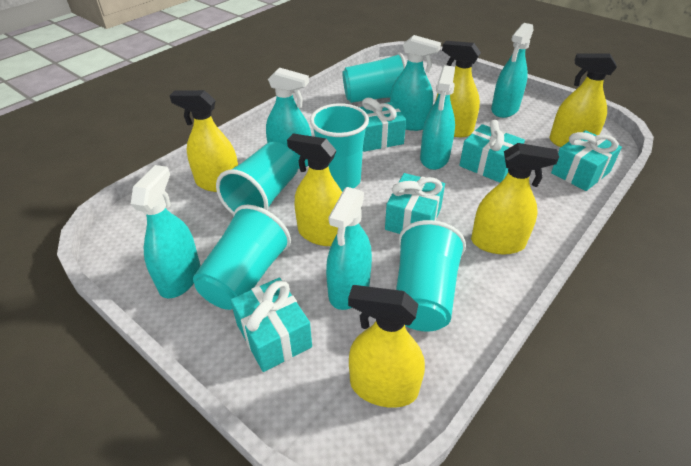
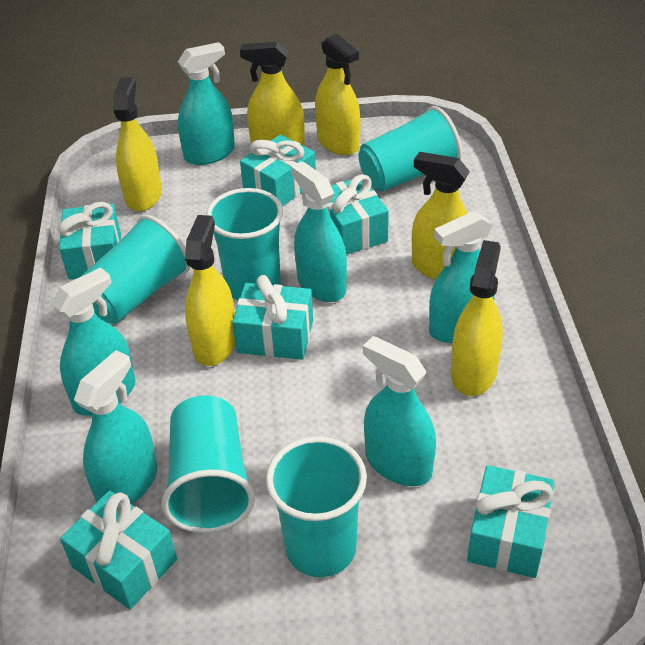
turquoise gift: 5 -> 6

